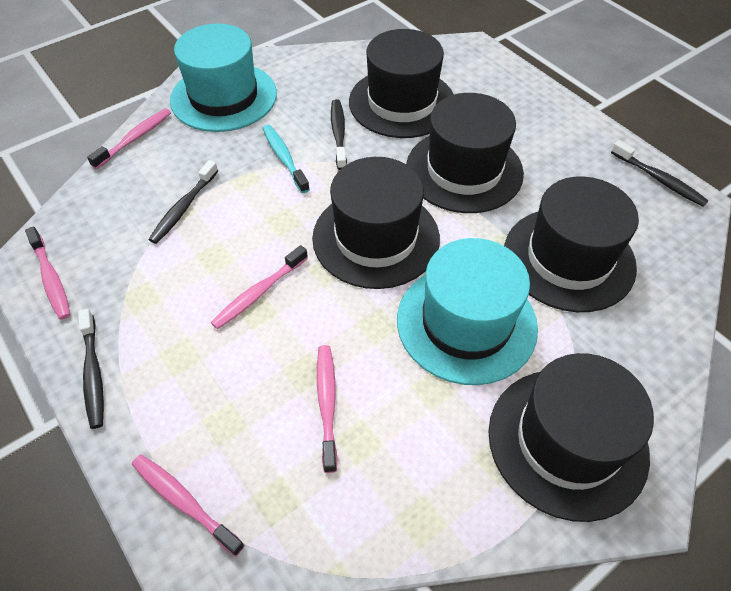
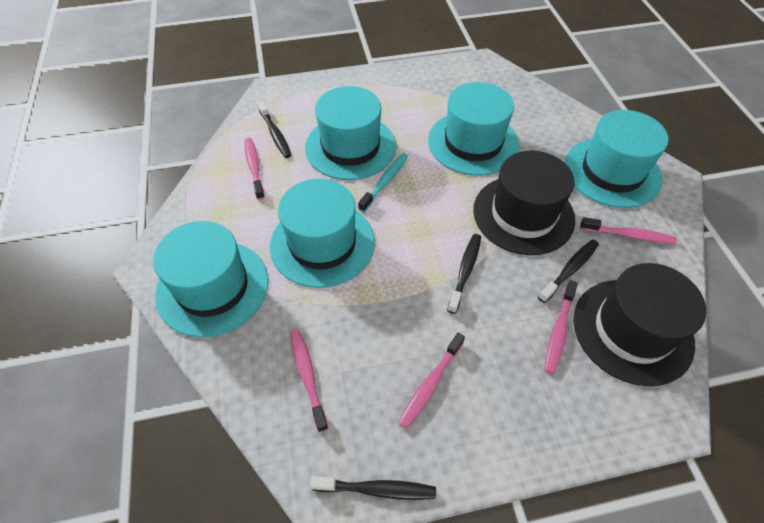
black hat: 5 -> 2
turquoise hat: 2 -> 5

